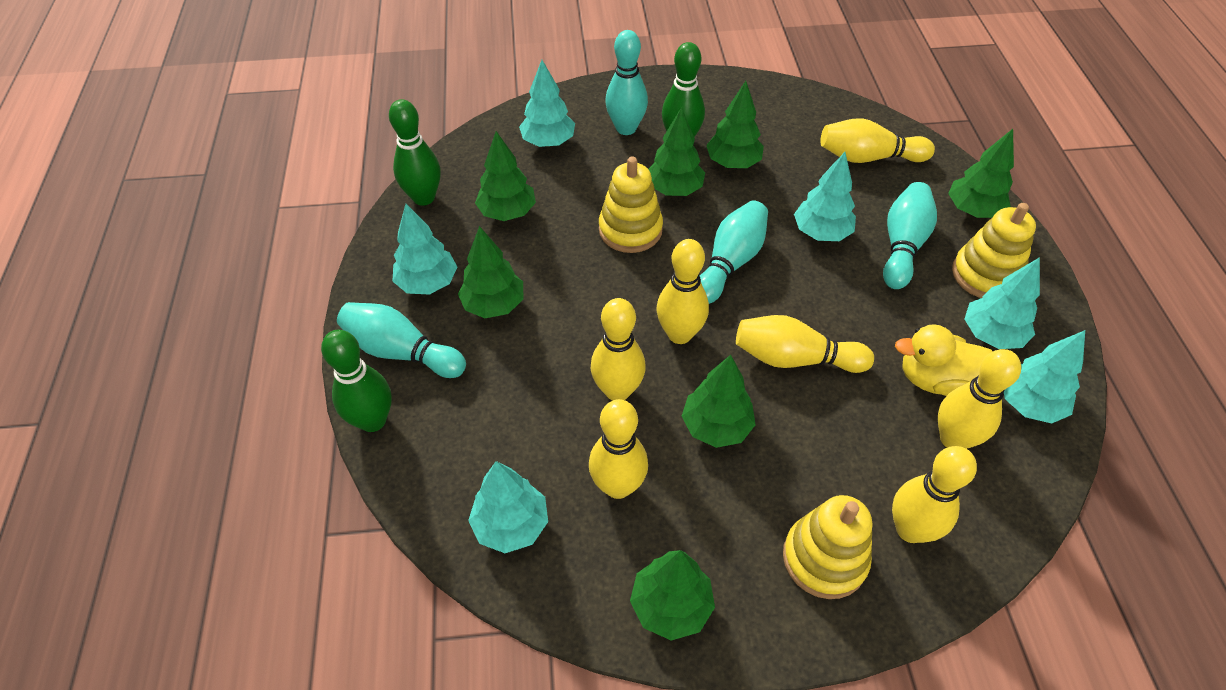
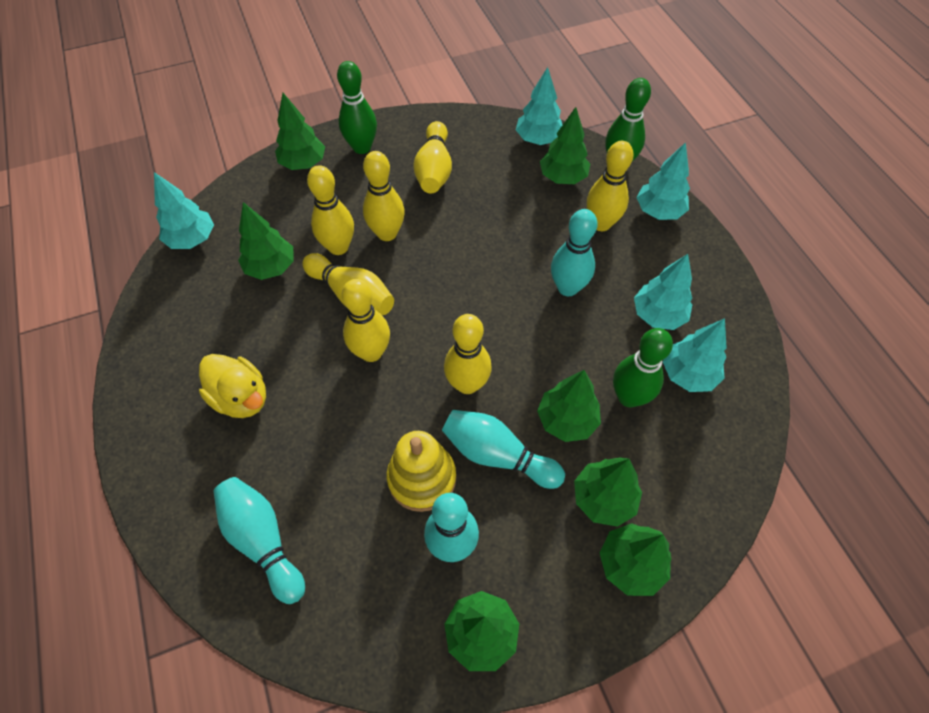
turquoise tree: 6 -> 5
yellow stacking toy: 3 -> 1

